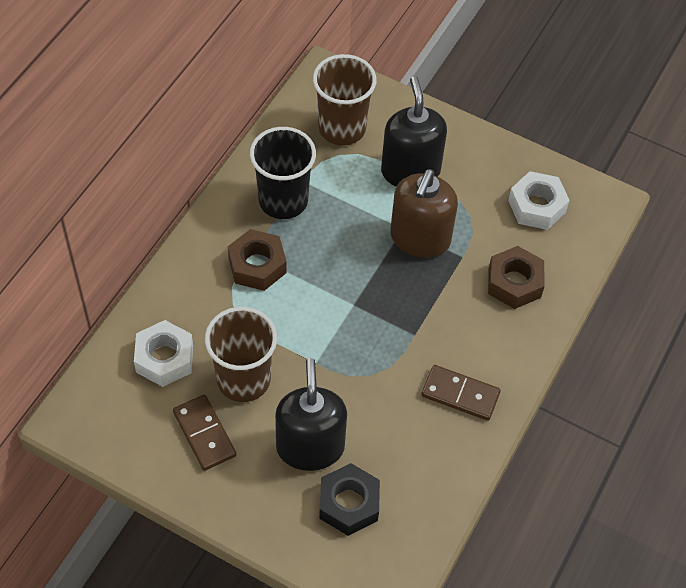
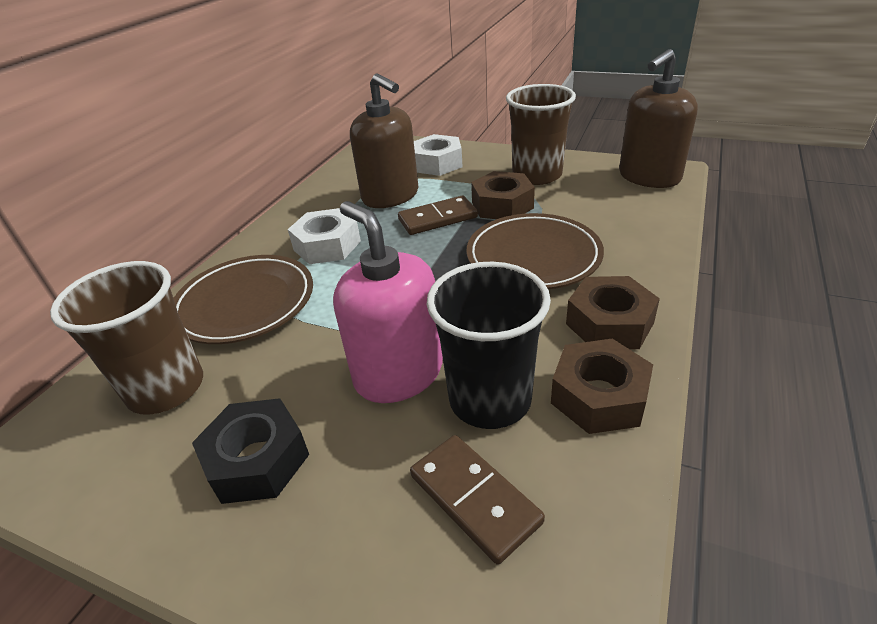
black soap dispenser: 2 -> 0
brown nut: 2 -> 3
brown plate: 0 -> 2
brown soap dispenser: 1 -> 2
pink soap dispenser: 0 -> 1

